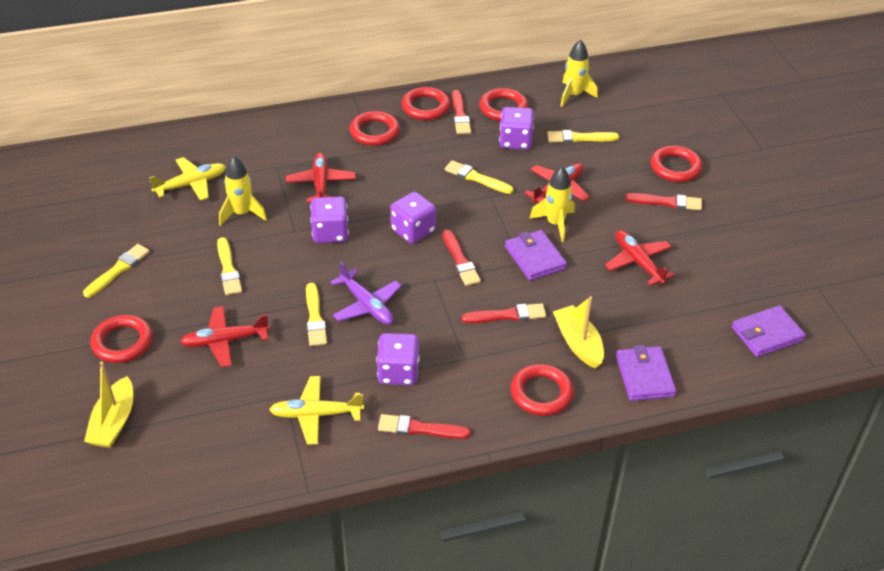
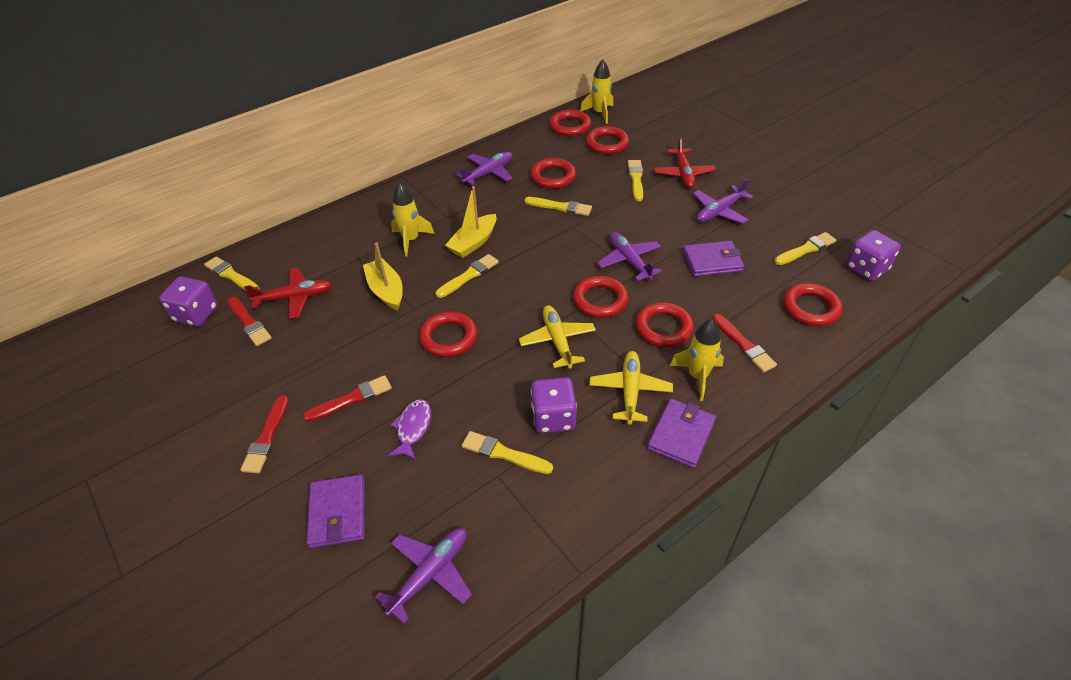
purple dice: 4 -> 3
purple fish: 0 -> 1
purple plane: 1 -> 4
red brush: 5 -> 4
red plane: 4 -> 2
red ring: 6 -> 7
yellow brush: 5 -> 6

